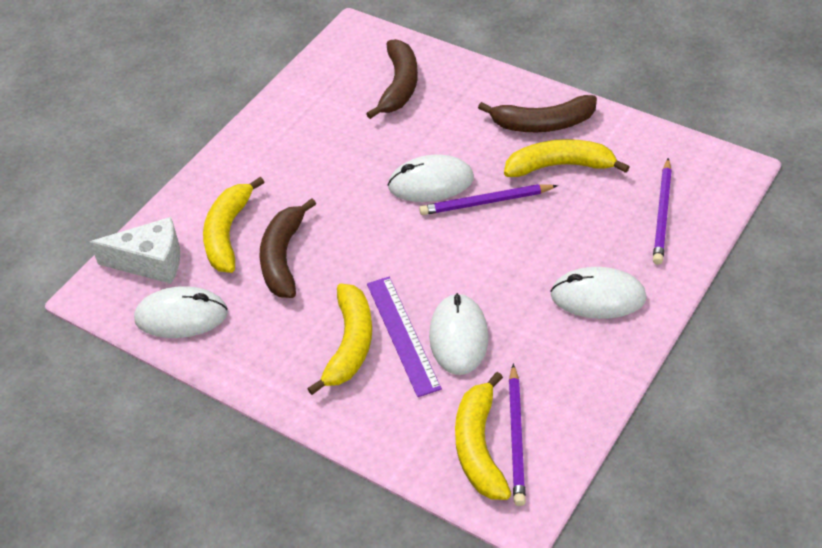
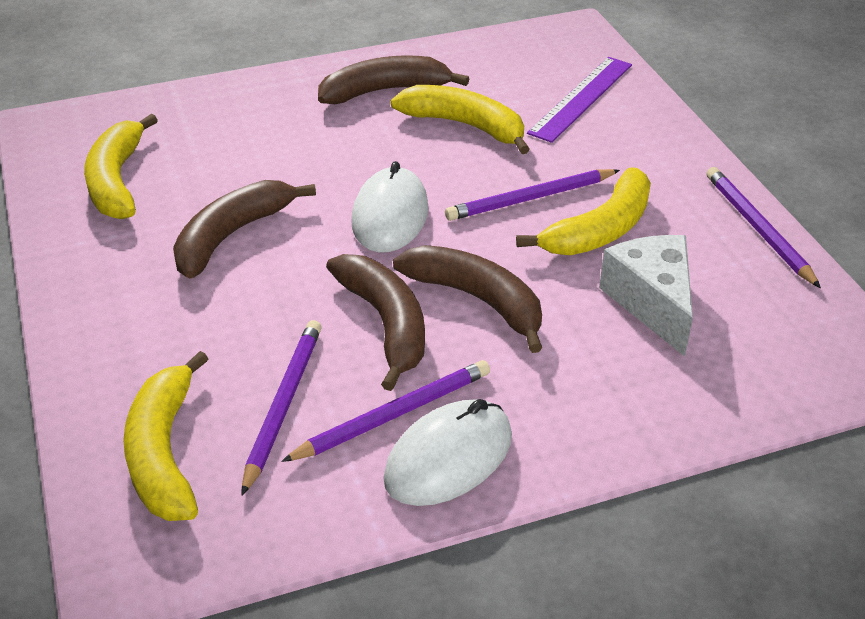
brown banana: 3 -> 4
purple pencil: 3 -> 4
white mouse: 4 -> 2

